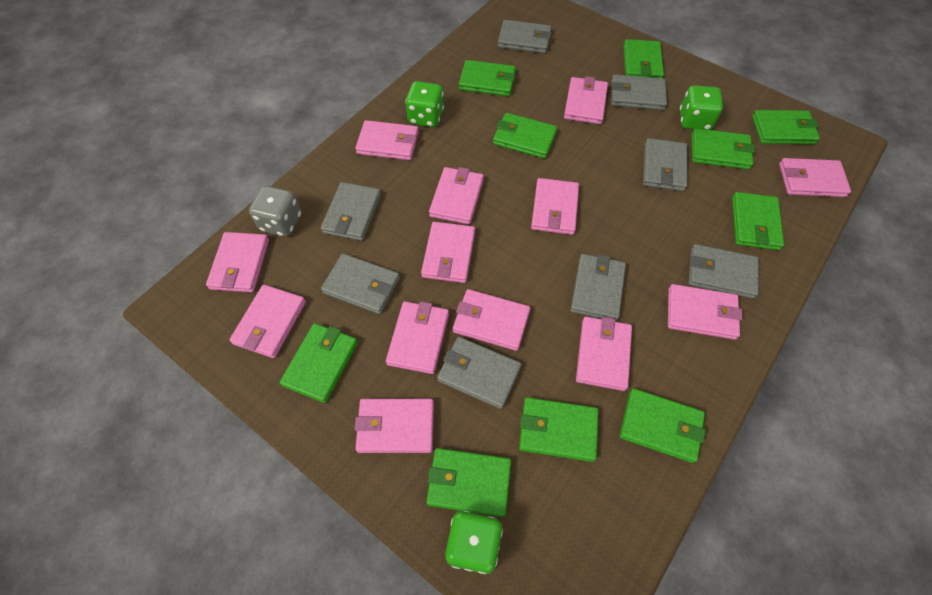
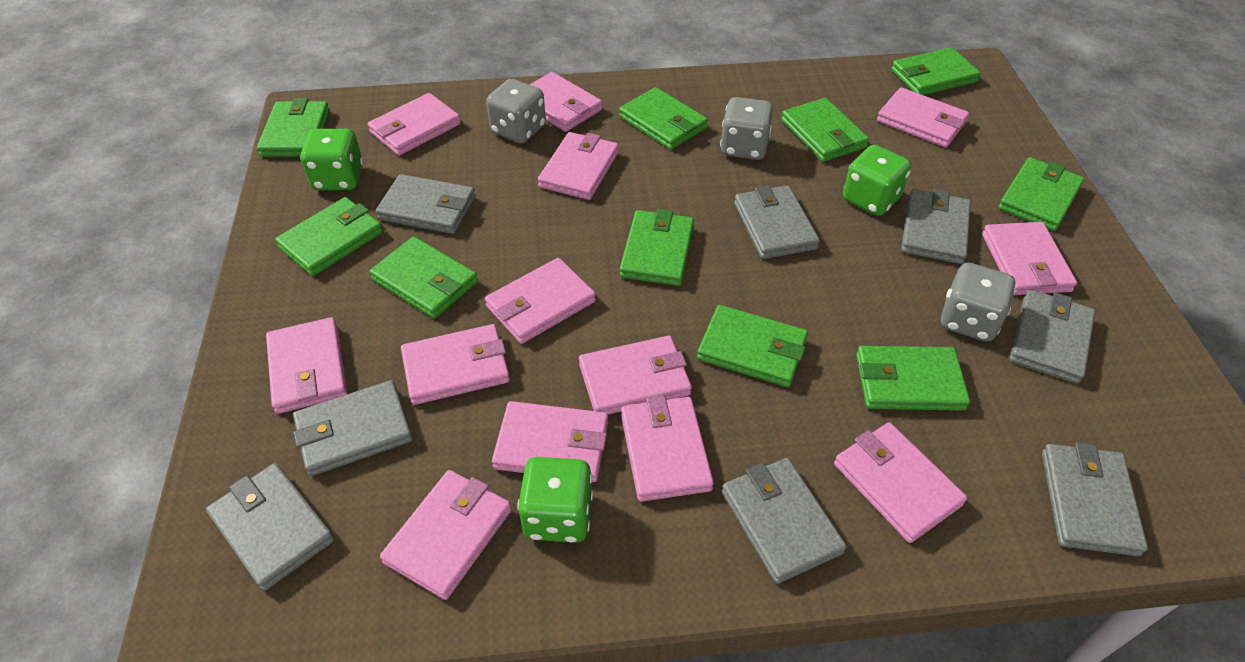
grey dice: 1 -> 3

